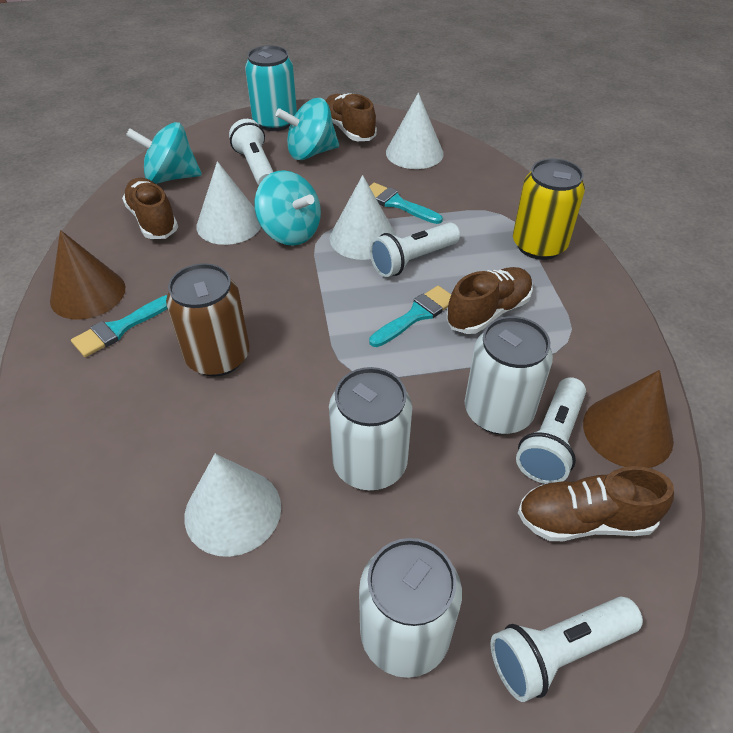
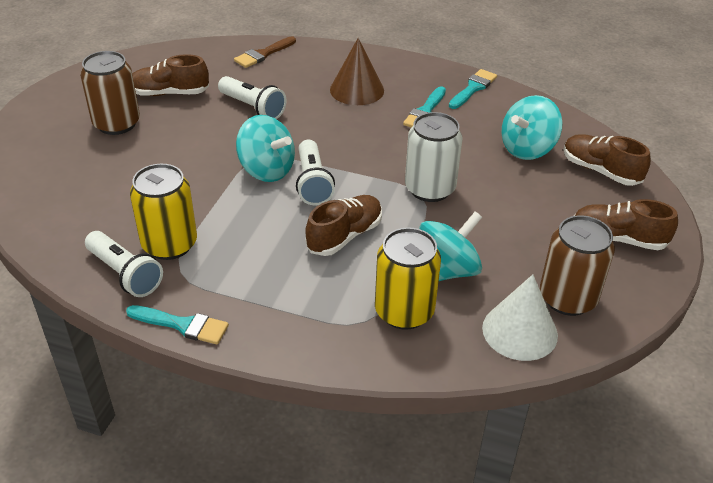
brown brush: 0 -> 1
brown can: 1 -> 2
brown cone: 2 -> 1
turquoise can: 1 -> 0
white can: 3 -> 1
white cone: 4 -> 1
white flashlight: 4 -> 3
yellow can: 1 -> 2

